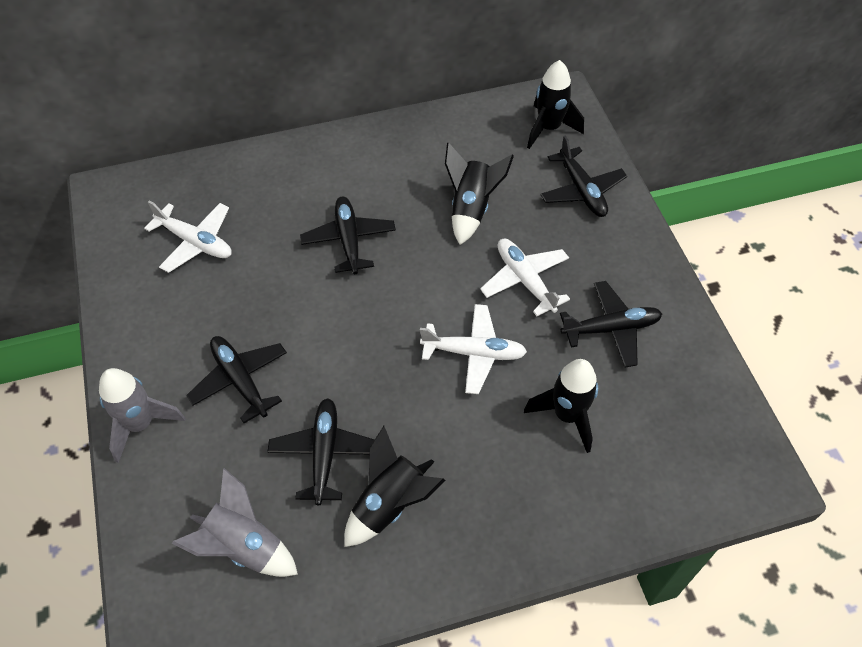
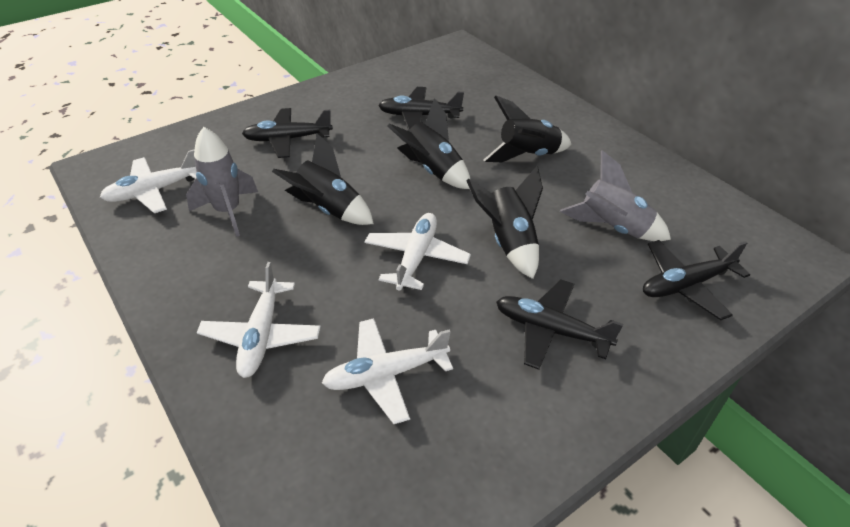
black plane: 5 -> 4
white plane: 3 -> 4

